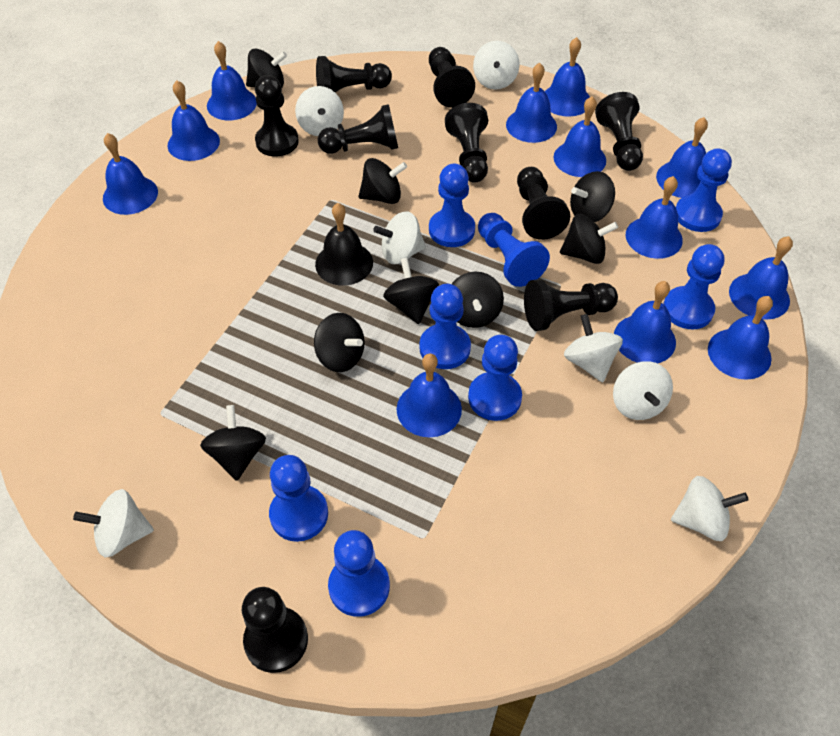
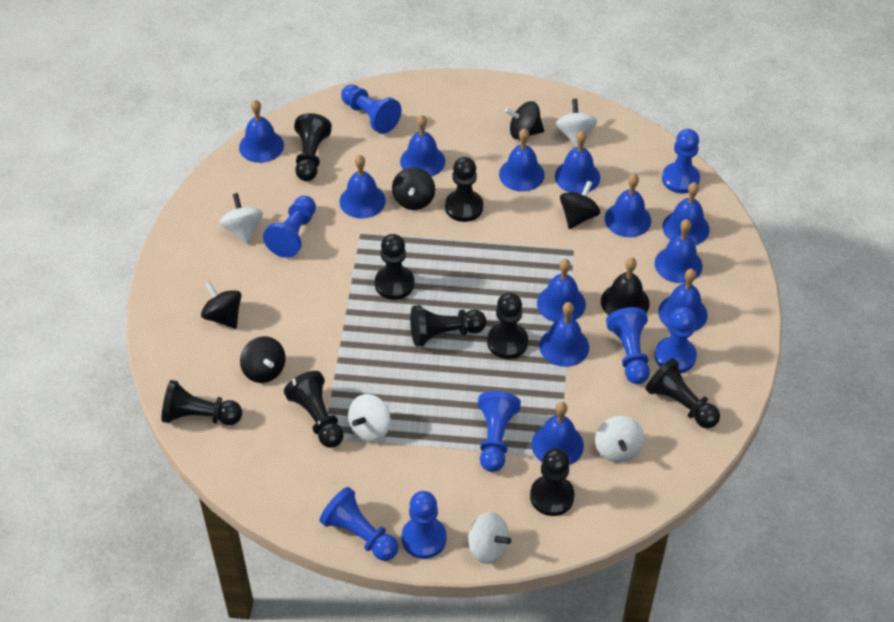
black spinning top: 8 -> 5
white spinning top: 7 -> 5

